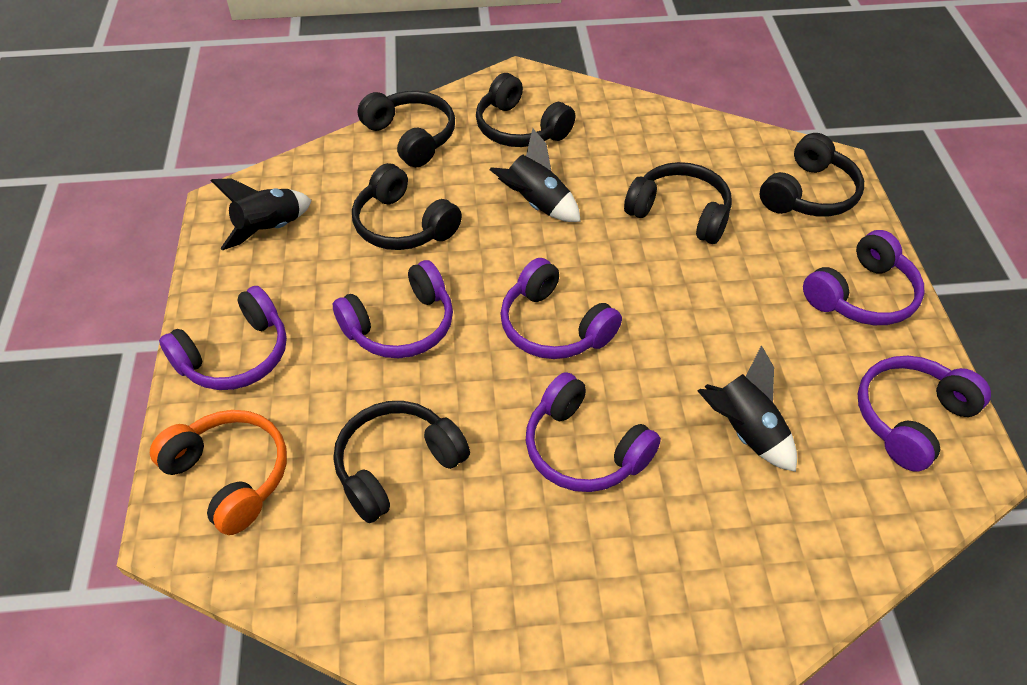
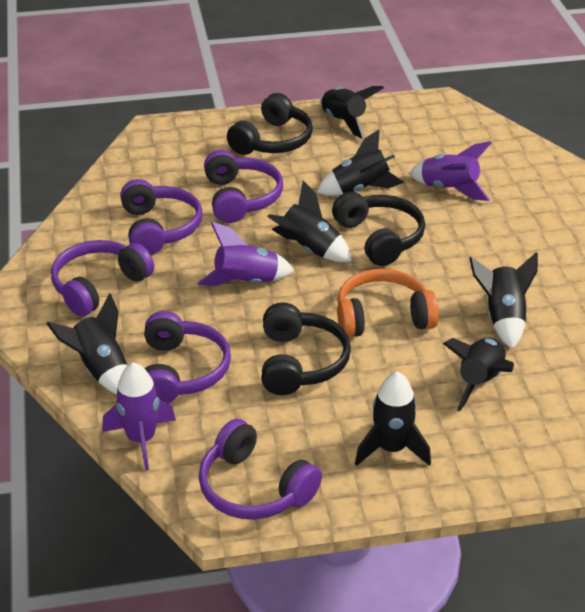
black headphones: 6 -> 3
black rocket: 3 -> 7
purple headphones: 6 -> 5
purple rocket: 0 -> 3

